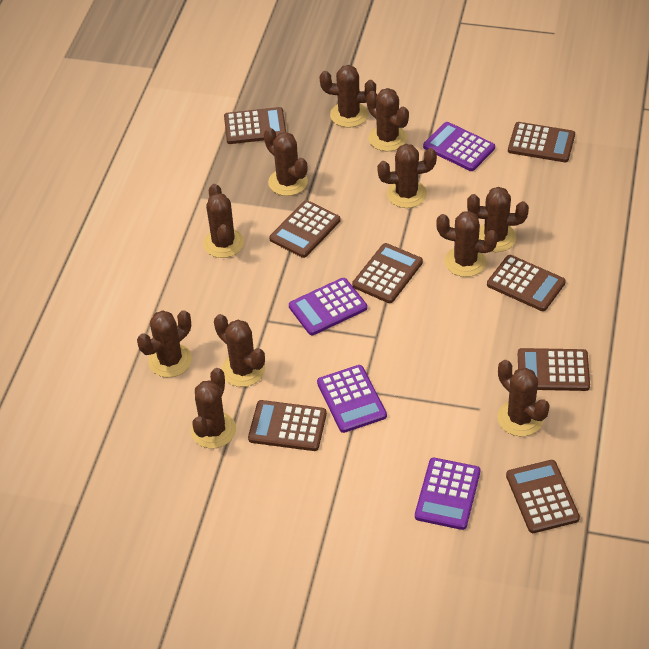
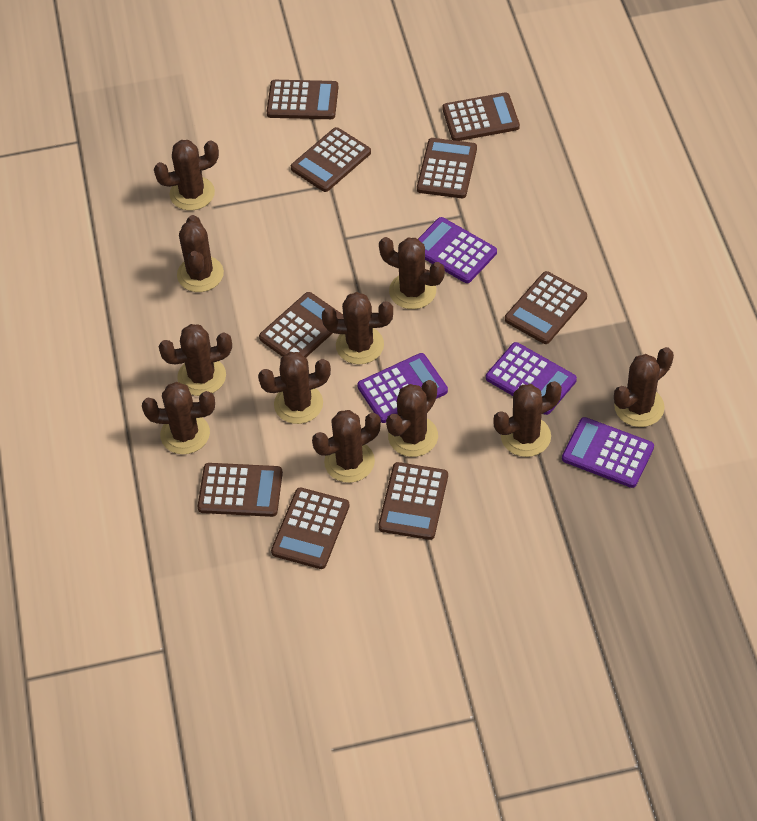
brown calculator: 8 -> 9

